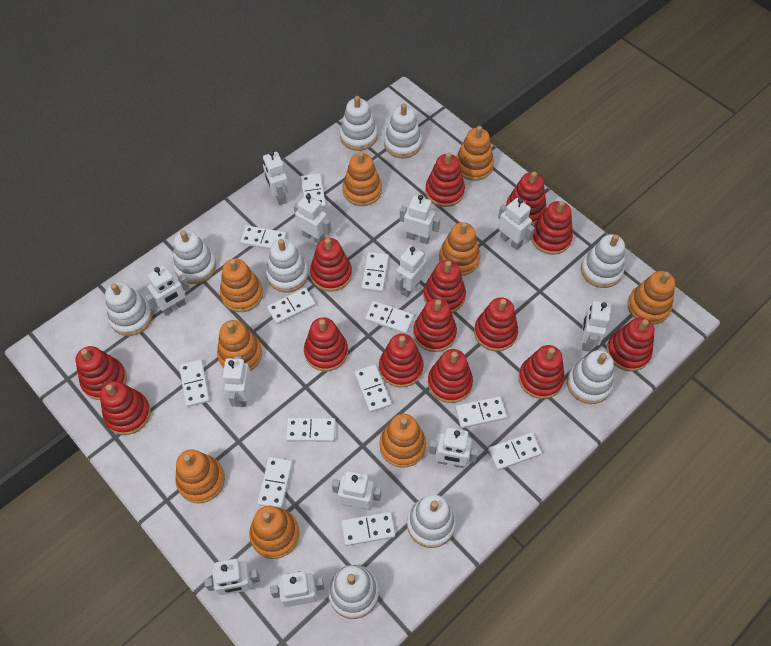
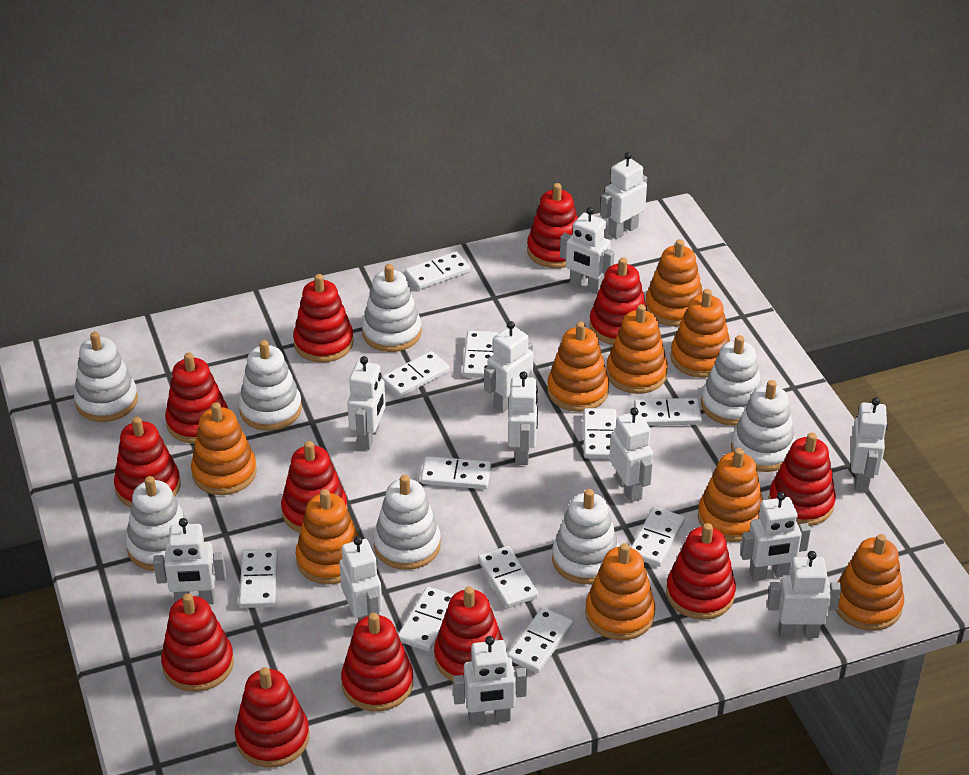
red stacking toy: 14 -> 12
white domino: 12 -> 11
white stacking toy: 9 -> 8

